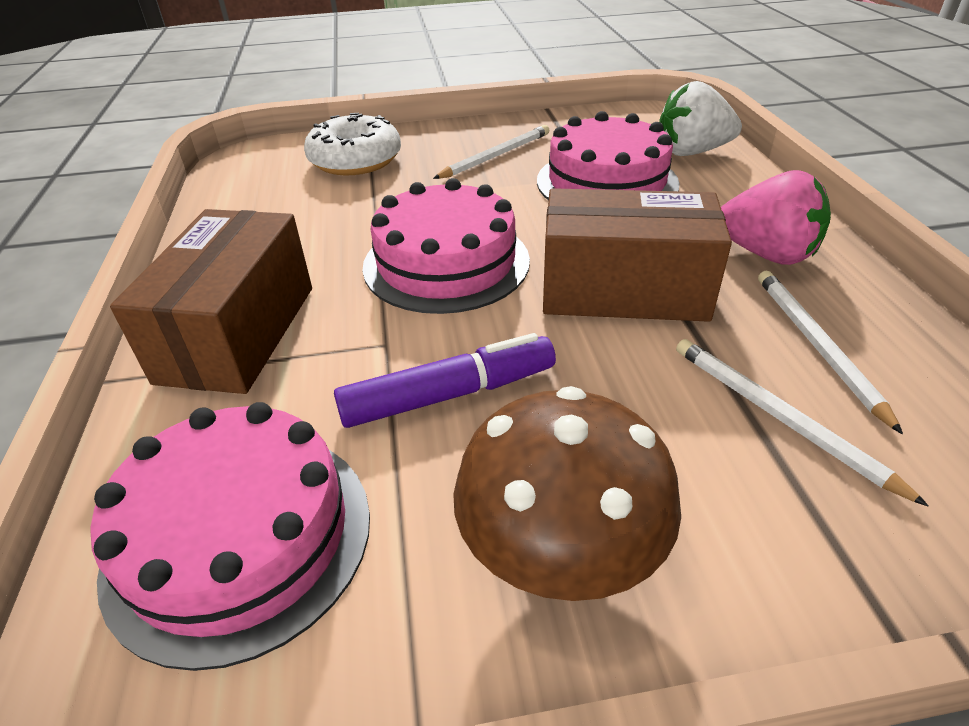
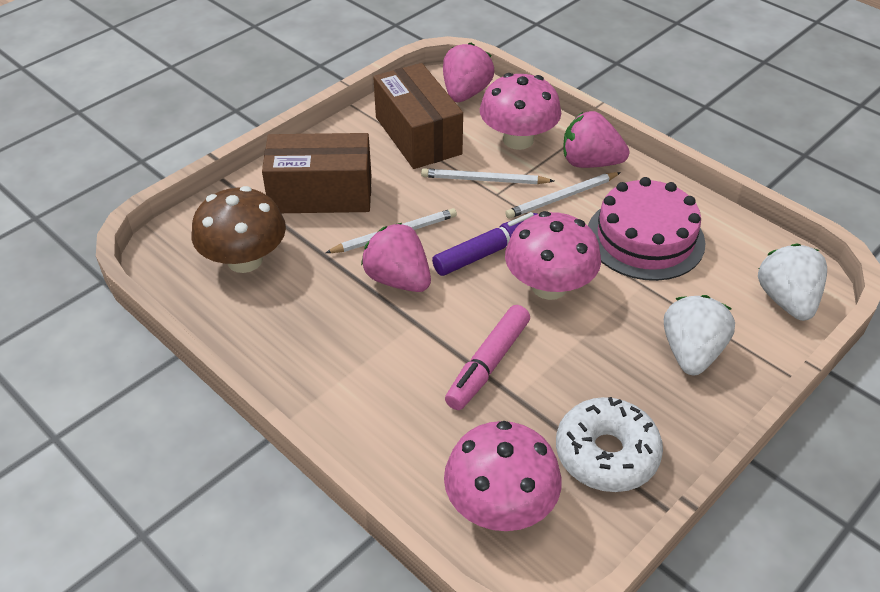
pink cake: 3 -> 1
pink marker: 0 -> 1
pink mushroom: 0 -> 3
pink strawberry: 1 -> 3
white strawberry: 1 -> 2

